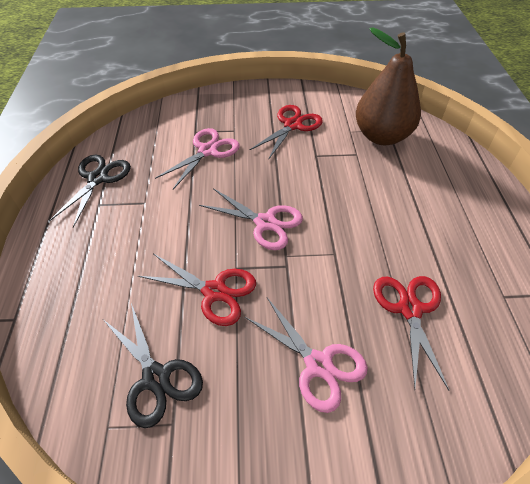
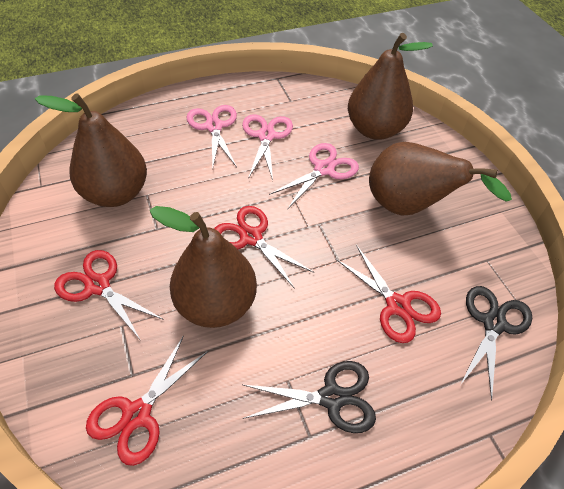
brown pear: 1 -> 4
red scissors: 3 -> 4

